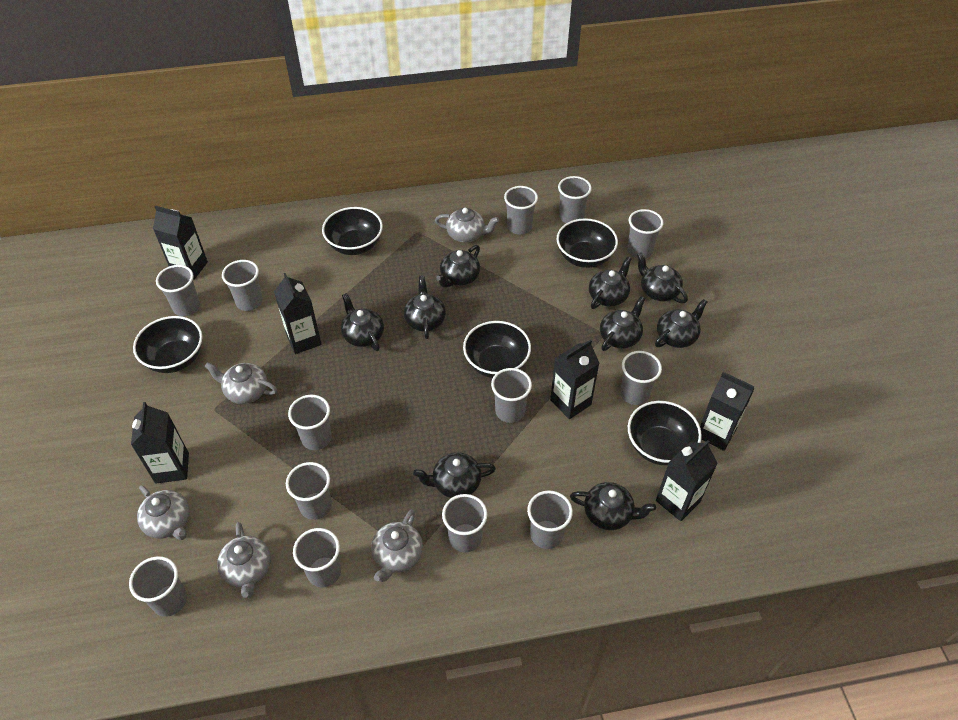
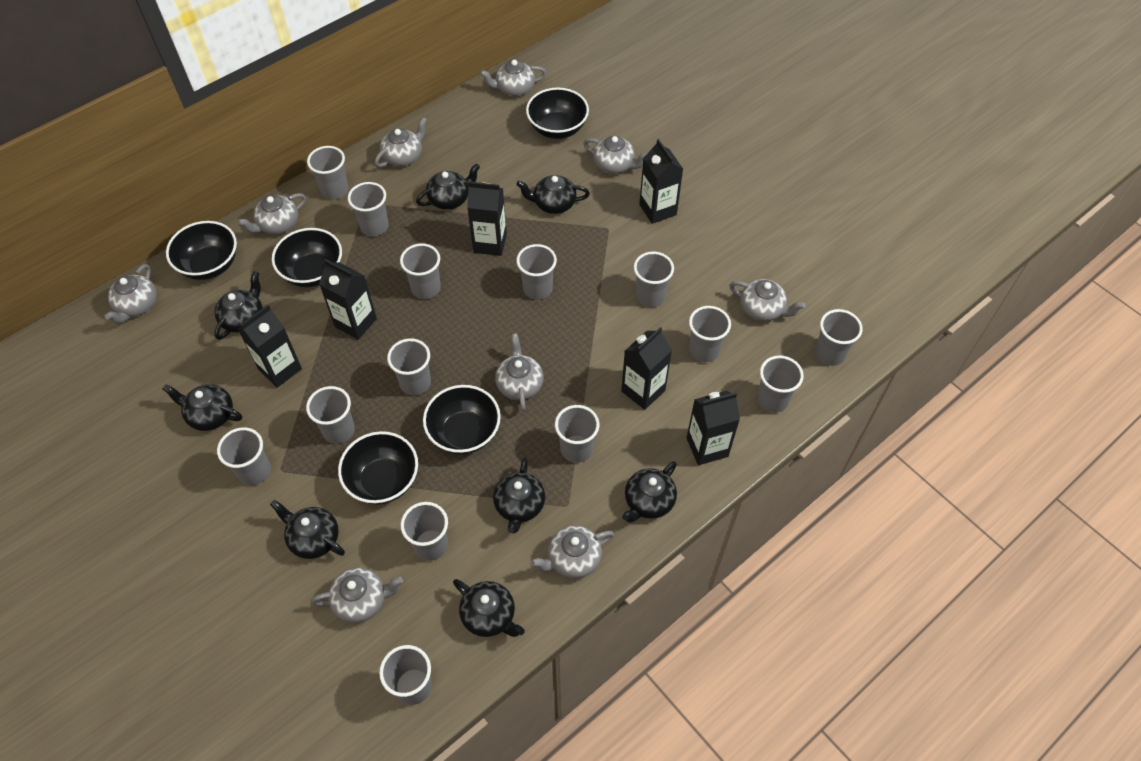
black teapot: 9 -> 8
grey cup: 13 -> 14
grey teapot: 5 -> 9

